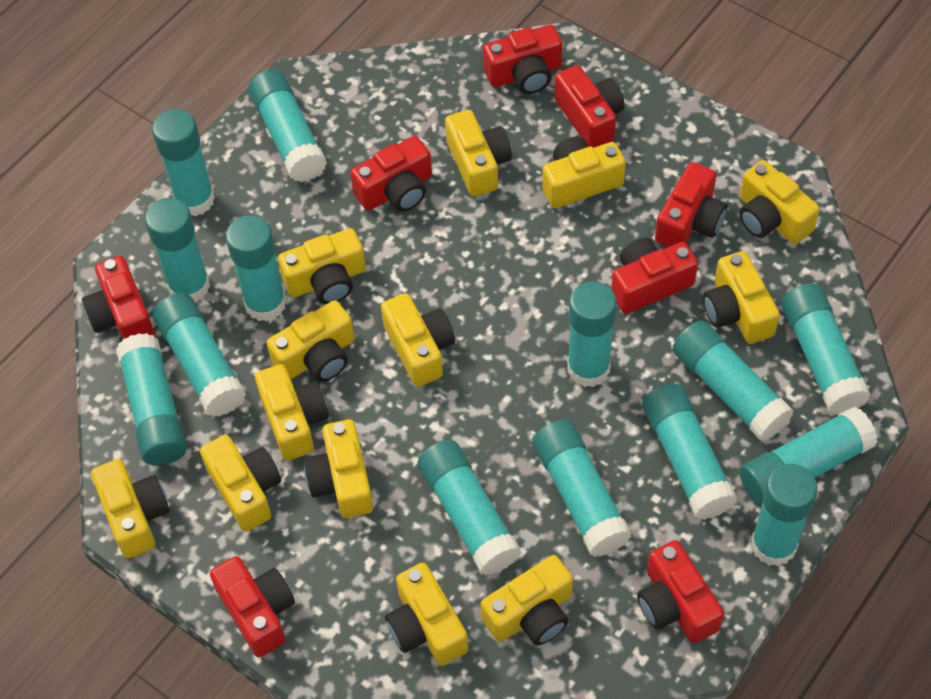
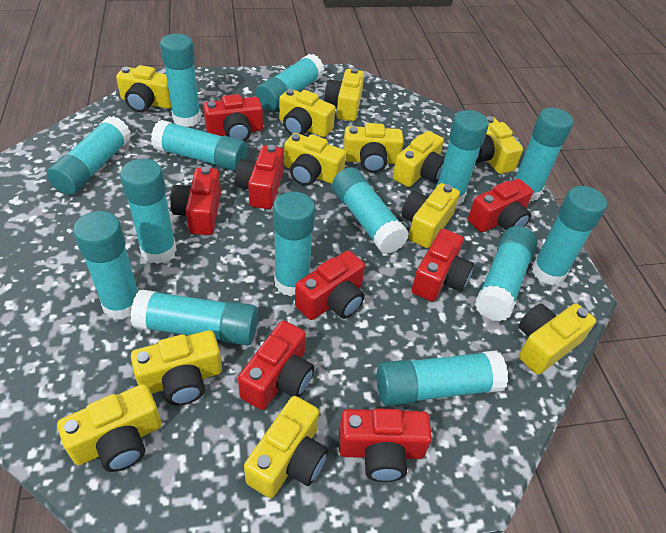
yellow camera: 13 -> 12

